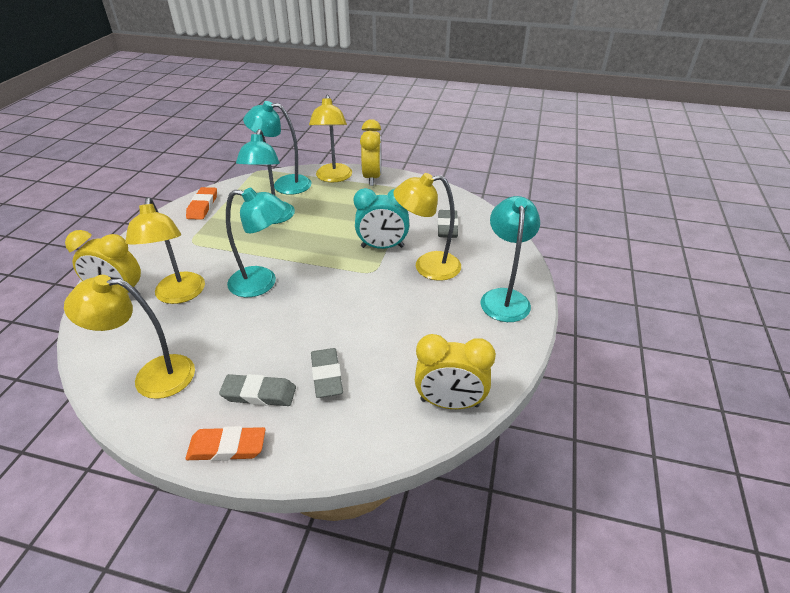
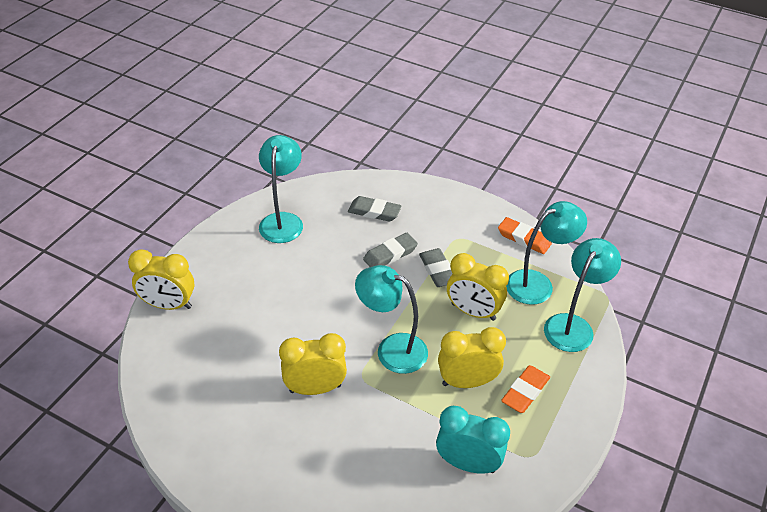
yellow clock: 3 -> 4
yellow lamp: 4 -> 0

